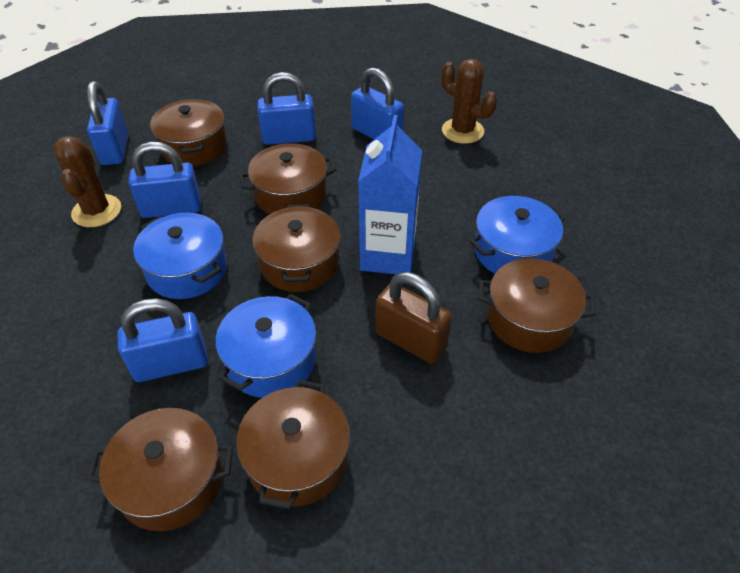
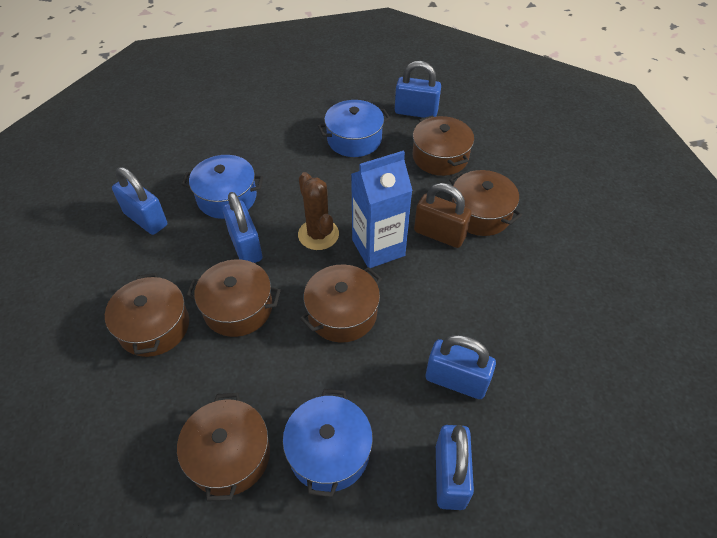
brown cactus: 2 -> 1

